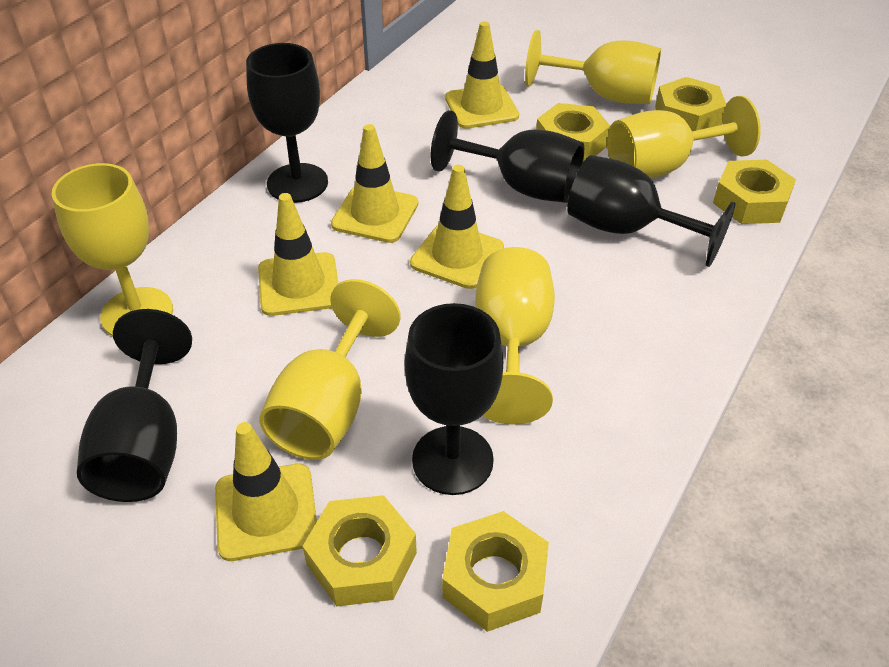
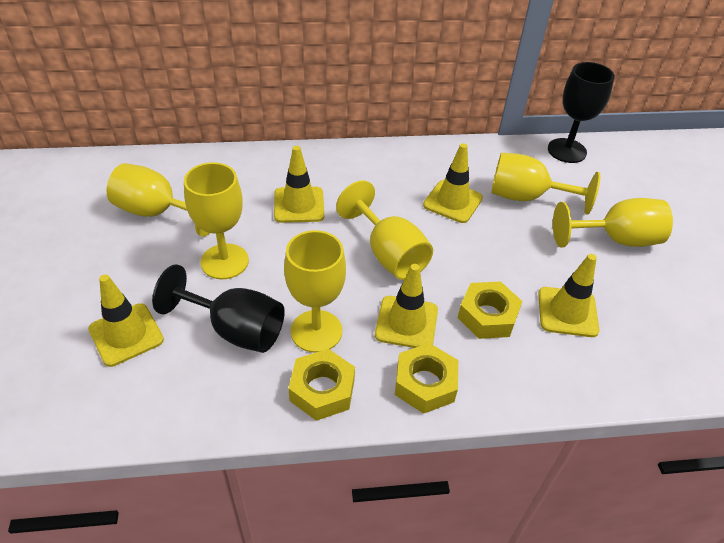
black goblet: 5 -> 2
yellow goblet: 5 -> 6
yellow nut: 5 -> 3

